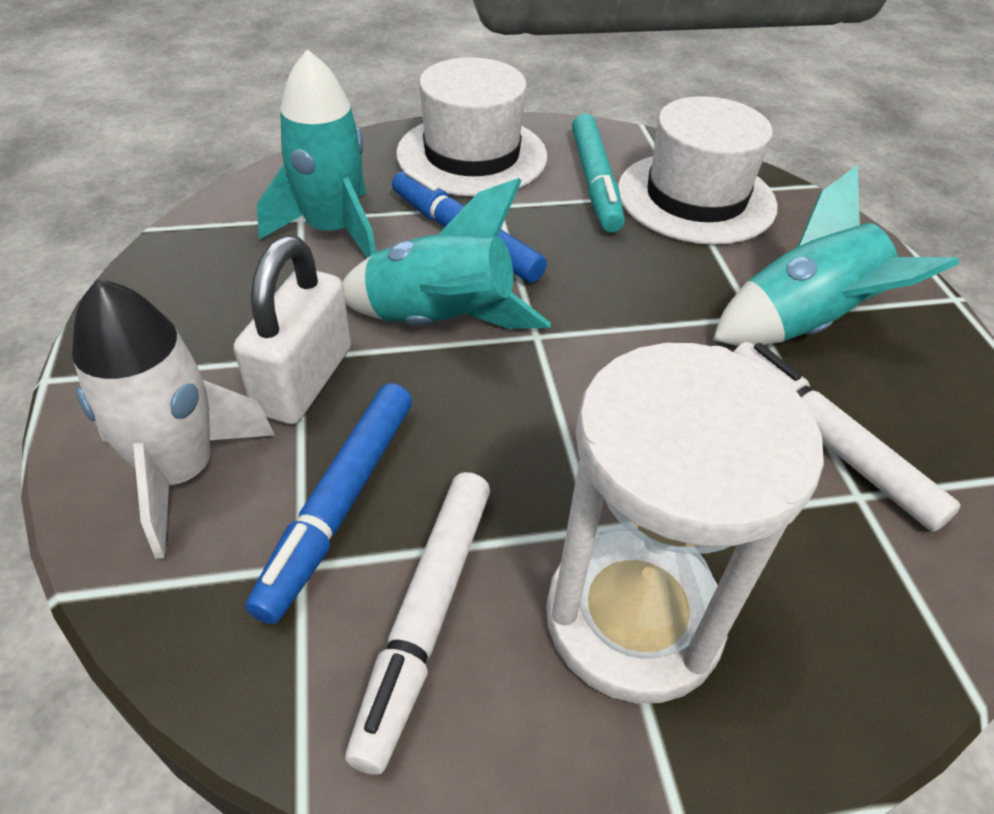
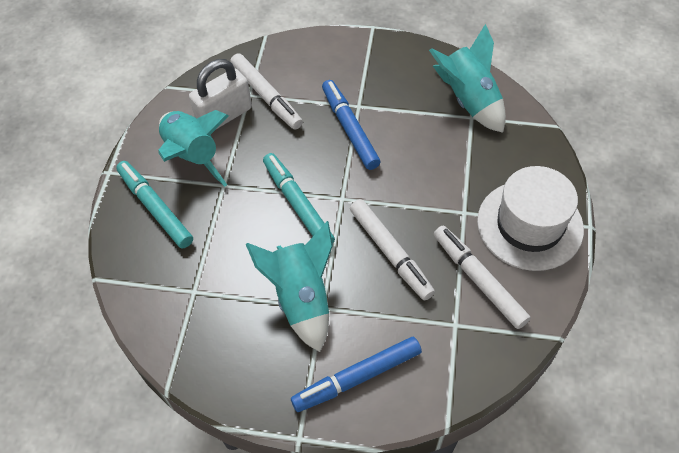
turquoise marker: 1 -> 2
white hat: 2 -> 1
white hourglass: 1 -> 0
white marker: 2 -> 3
white rocket: 1 -> 0

